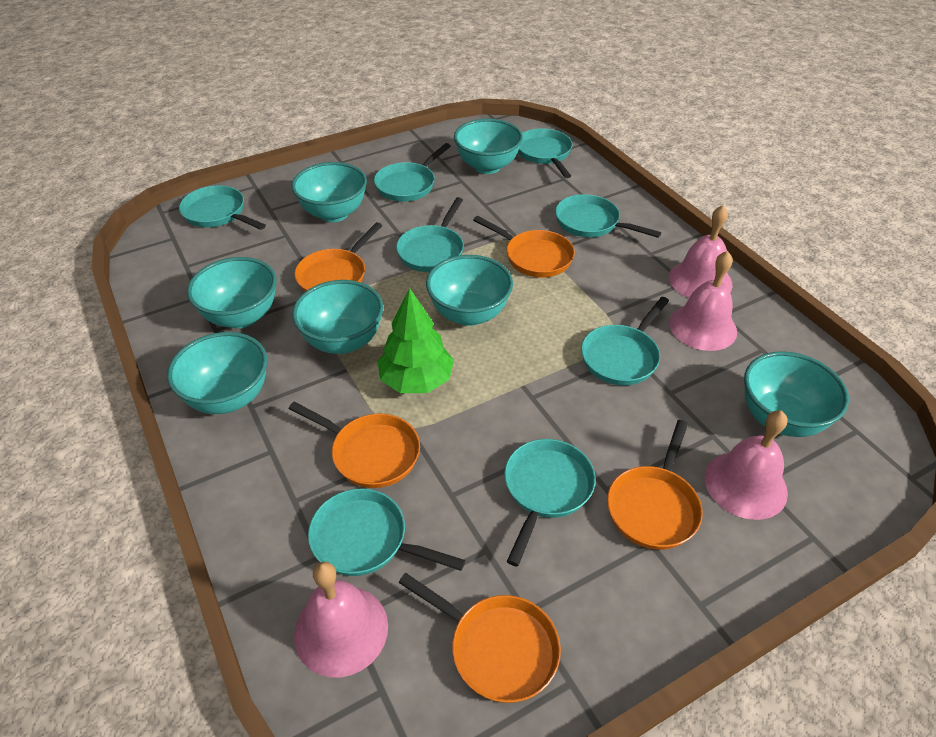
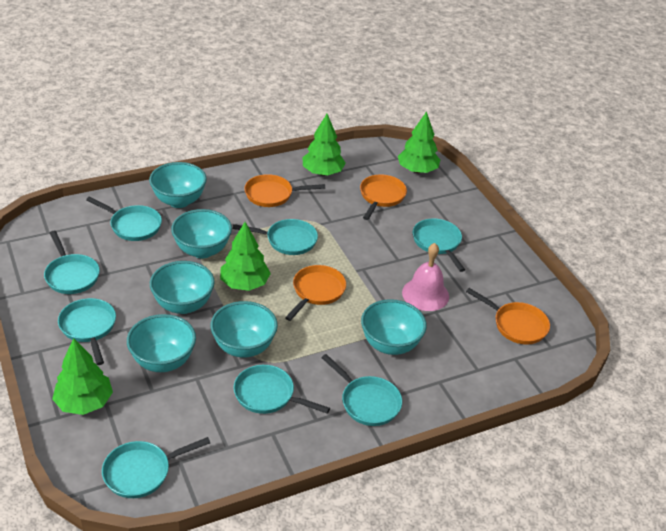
green tree: 1 -> 4
orange pan: 5 -> 4
pink bell: 4 -> 1
turquoise bowl: 7 -> 6

